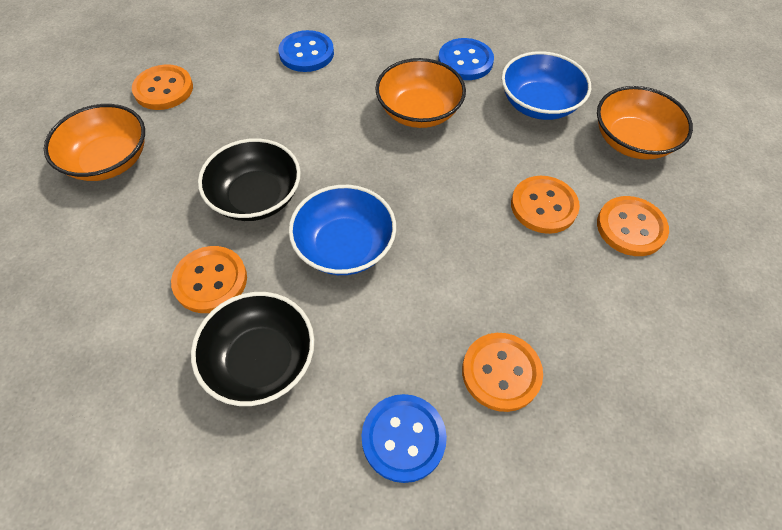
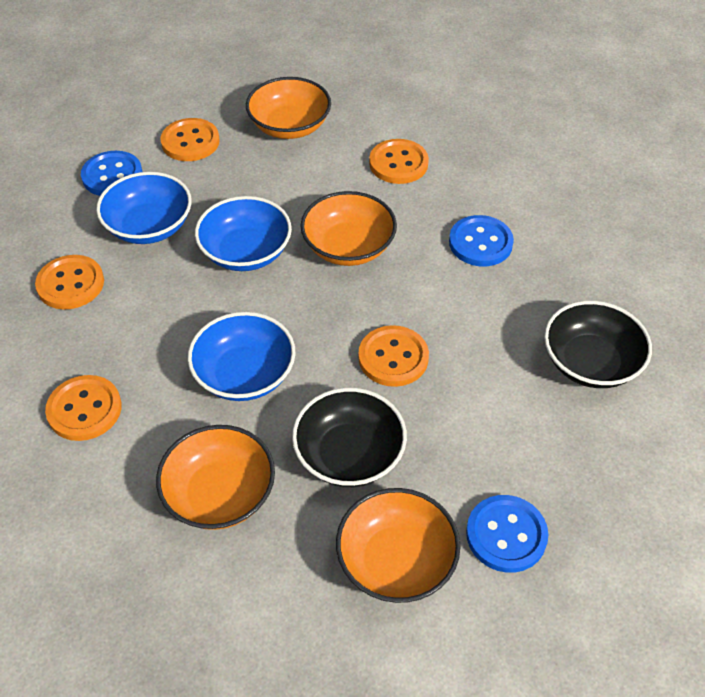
blue bowl: 2 -> 3
orange bowl: 3 -> 4

